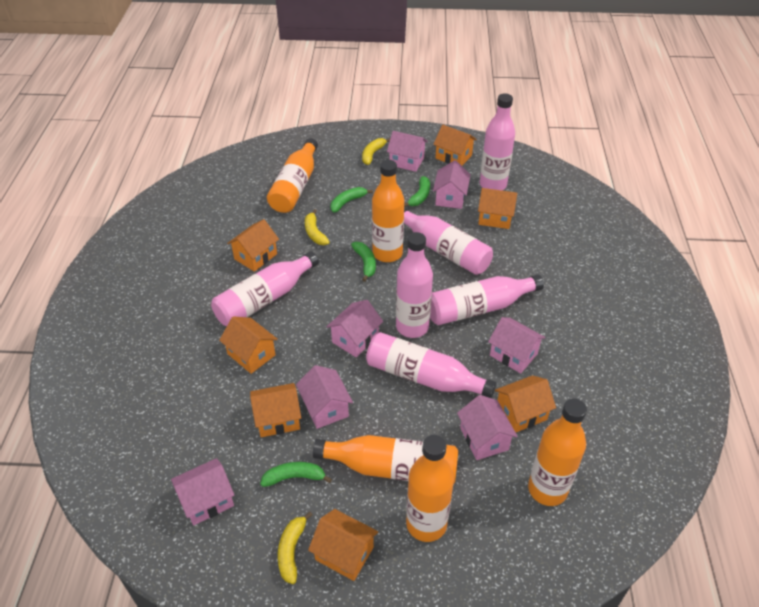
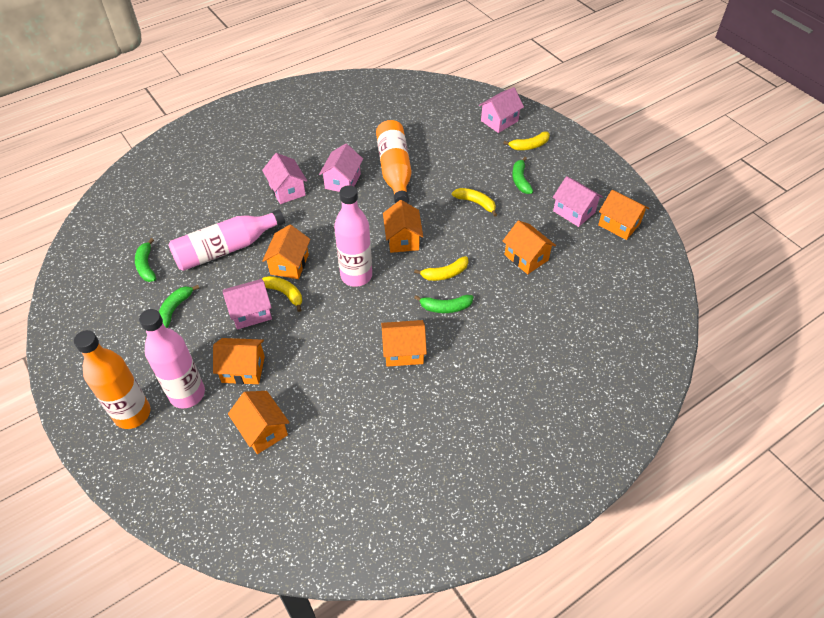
orange bottle: 5 -> 2
pink bottle: 6 -> 3
pink house: 7 -> 5
yellow banana: 3 -> 4

